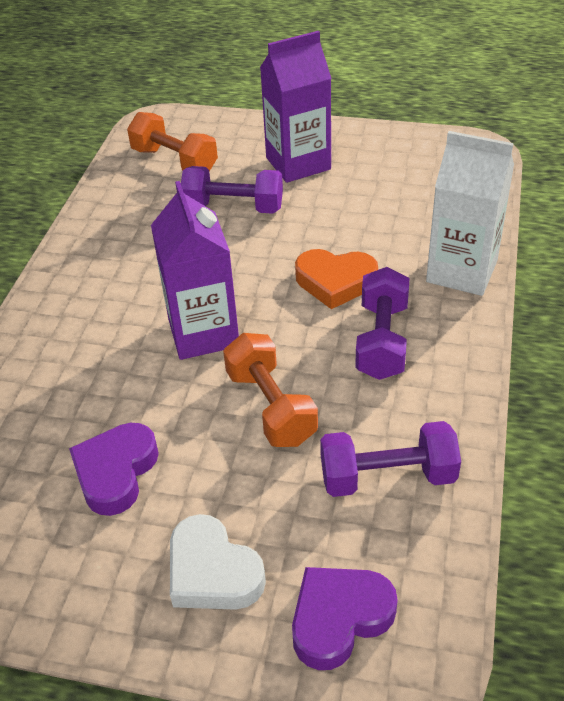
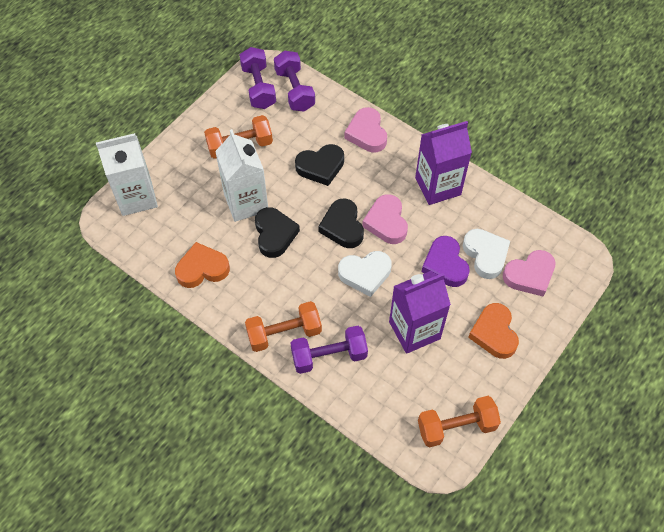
black heart: 0 -> 3
orange dumbbell: 2 -> 3
orange heart: 1 -> 2
pink heart: 0 -> 3
purple heart: 2 -> 1
white carton: 1 -> 2
white heart: 1 -> 2

